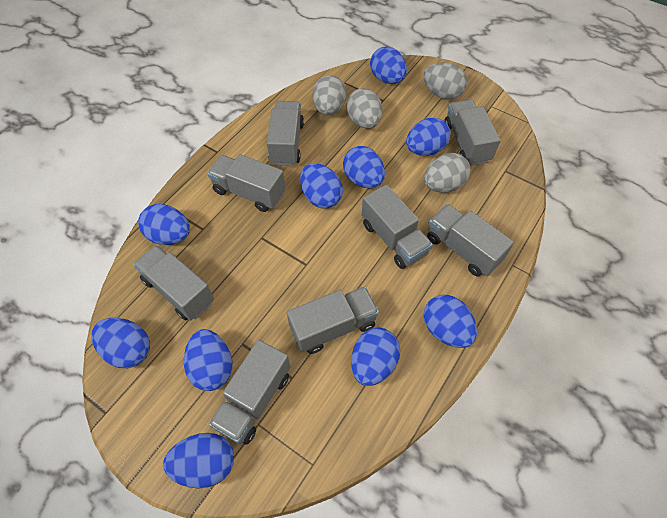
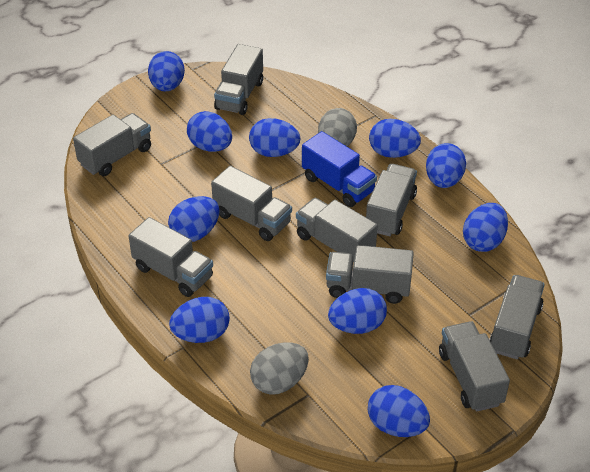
blue truck: 0 -> 1
grey egg: 4 -> 2
grey truck: 8 -> 9

